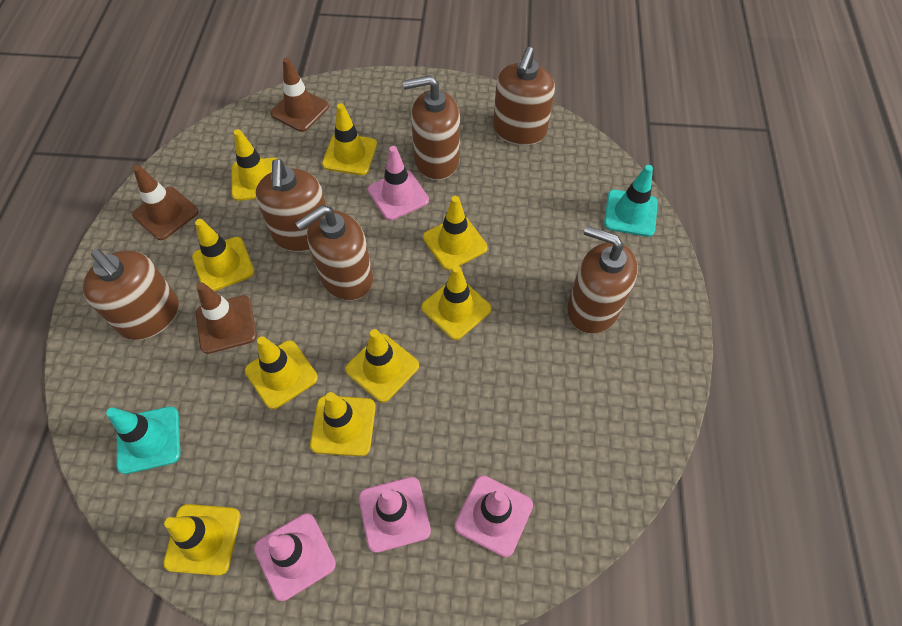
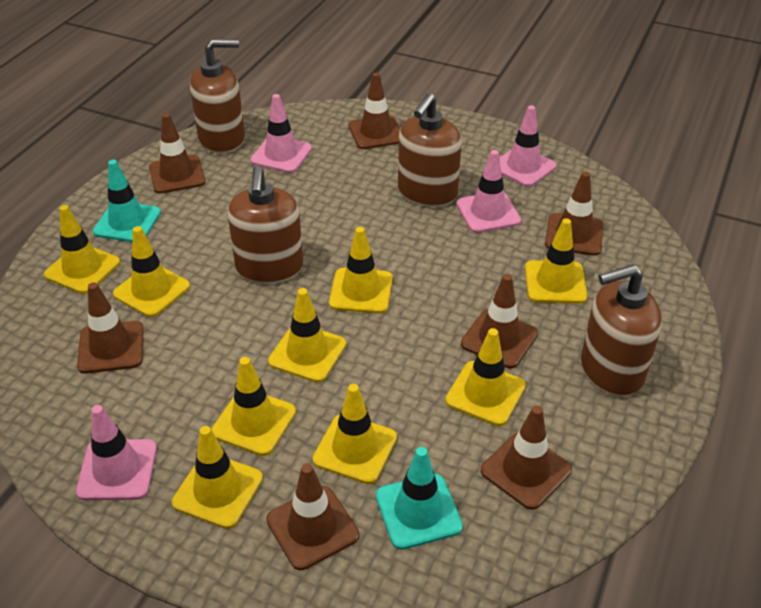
brown soap dispenser: 6 -> 4
brown traffic cone: 3 -> 7

